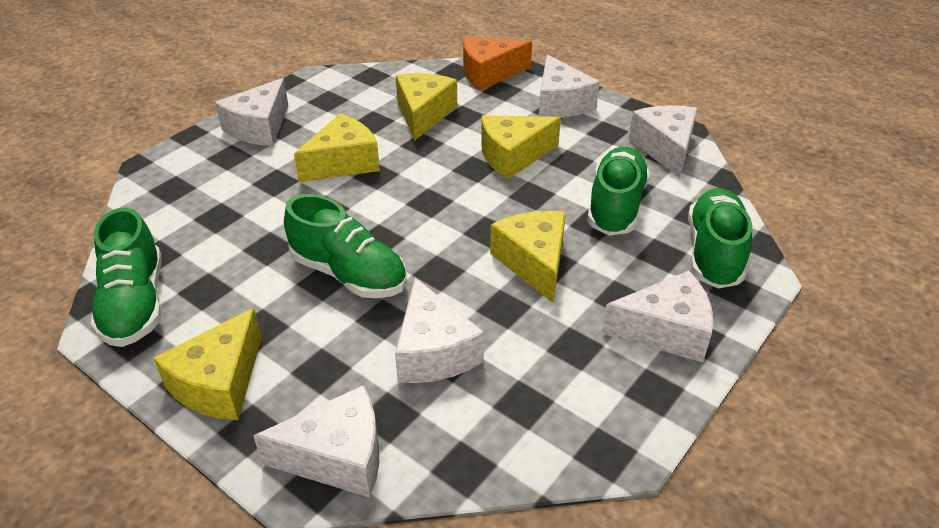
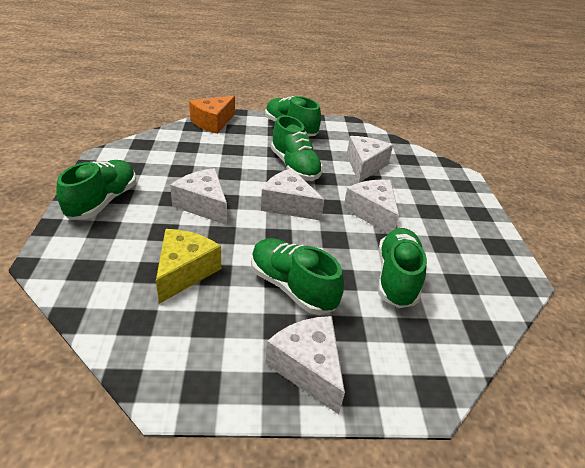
green shoe: 4 -> 5
white cheese: 6 -> 5
yellow cheese: 5 -> 1

